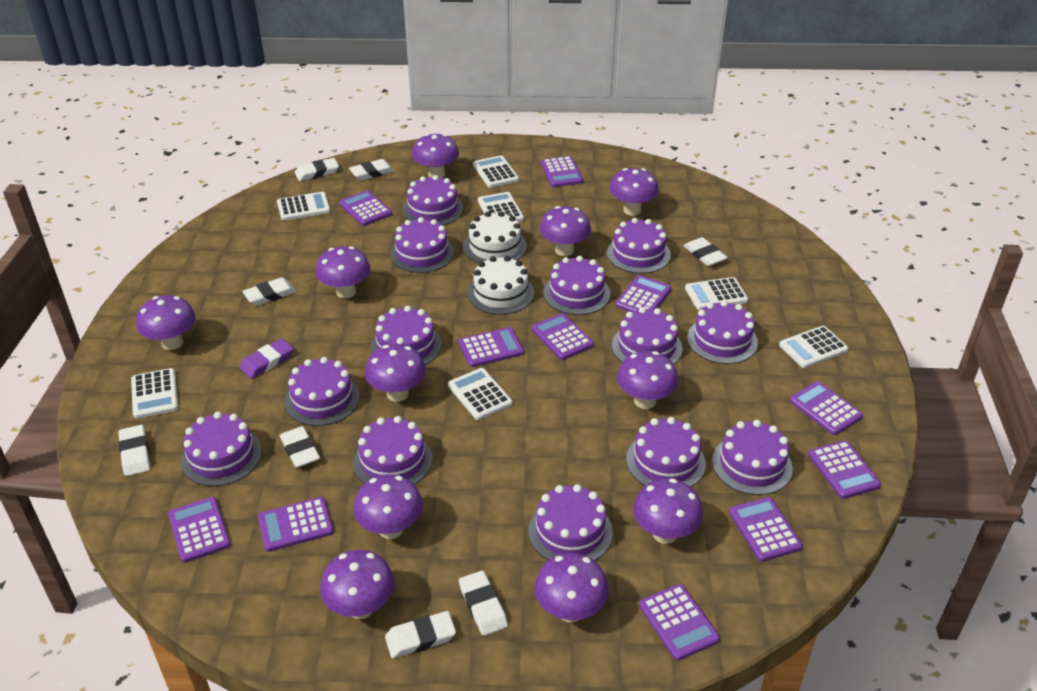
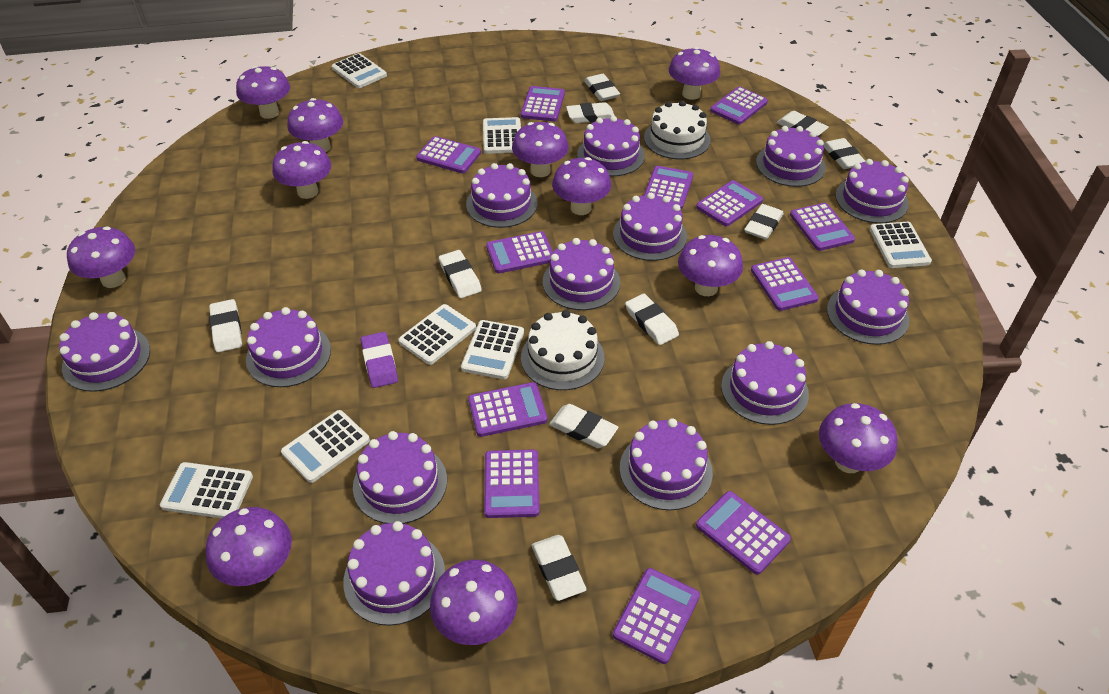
purple calculator: 11 -> 12
white eraser: 8 -> 10

